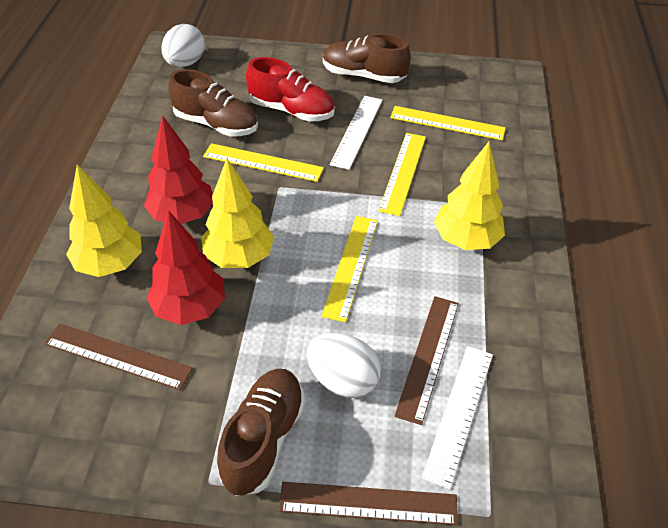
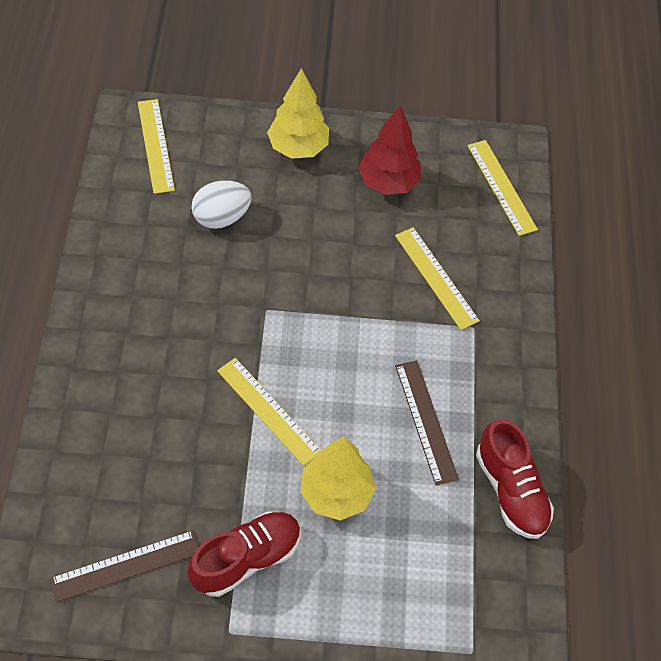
brown ruler: 3 -> 2
brown shoe: 3 -> 0
red shoe: 1 -> 2
red tree: 2 -> 1
white egg: 2 -> 1
white ruler: 2 -> 0
yellow tree: 3 -> 2

